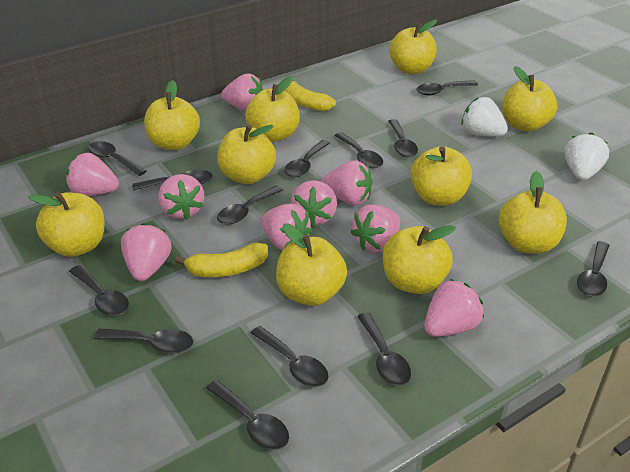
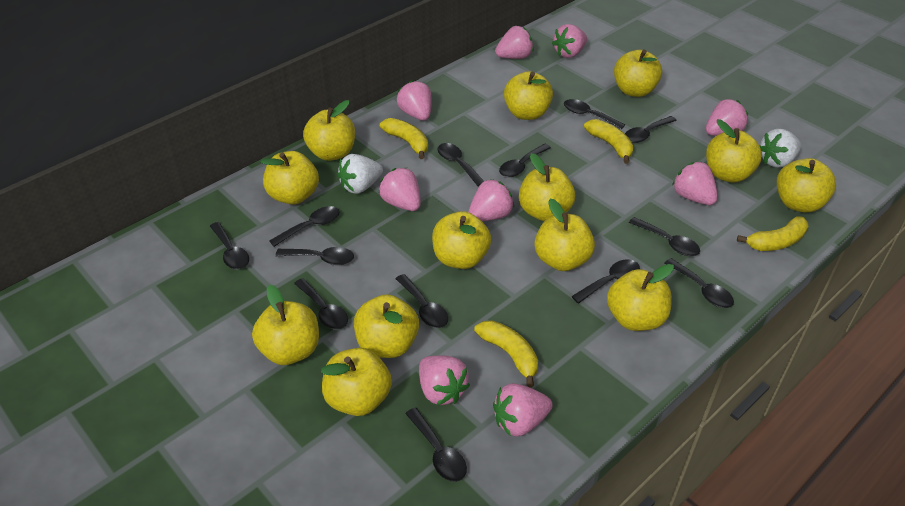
yellow apple: 10 -> 13
yellow banana: 2 -> 4

